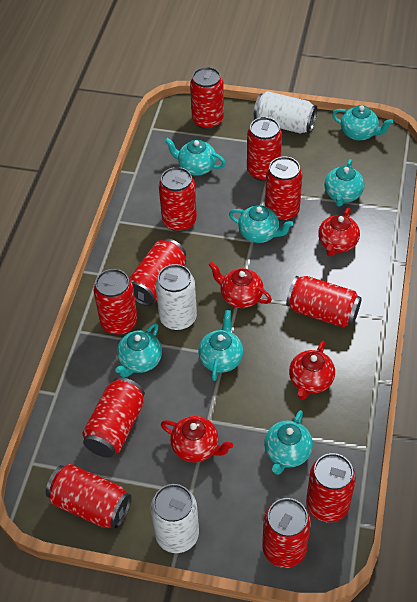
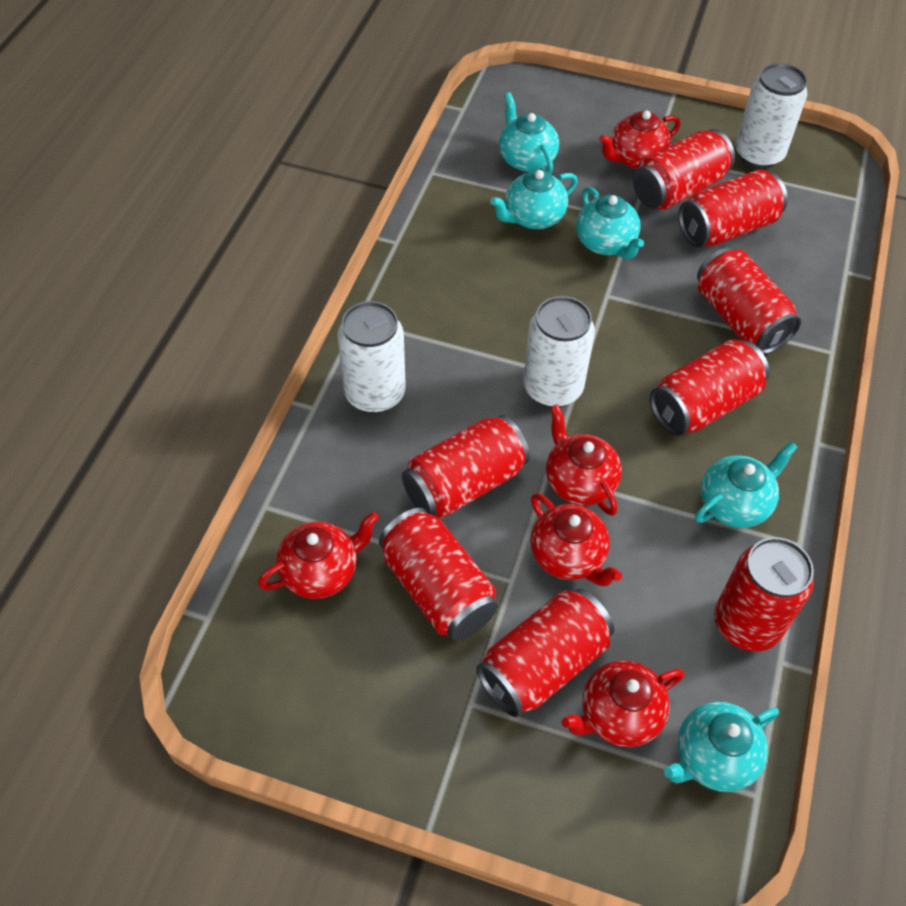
red can: 11 -> 8
red teapot: 4 -> 5
turquoise teapot: 7 -> 5

